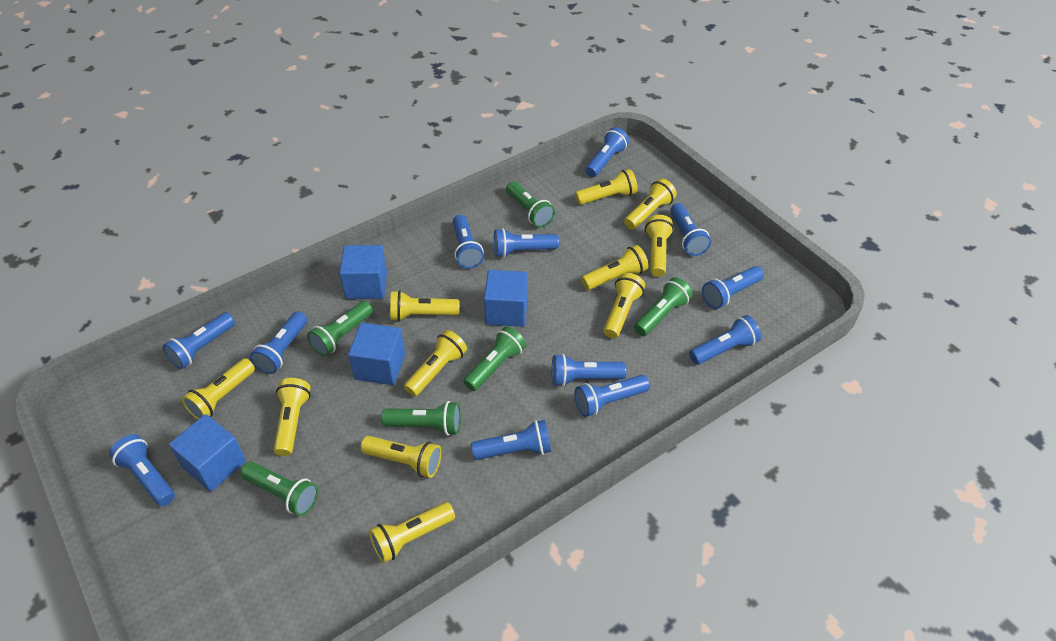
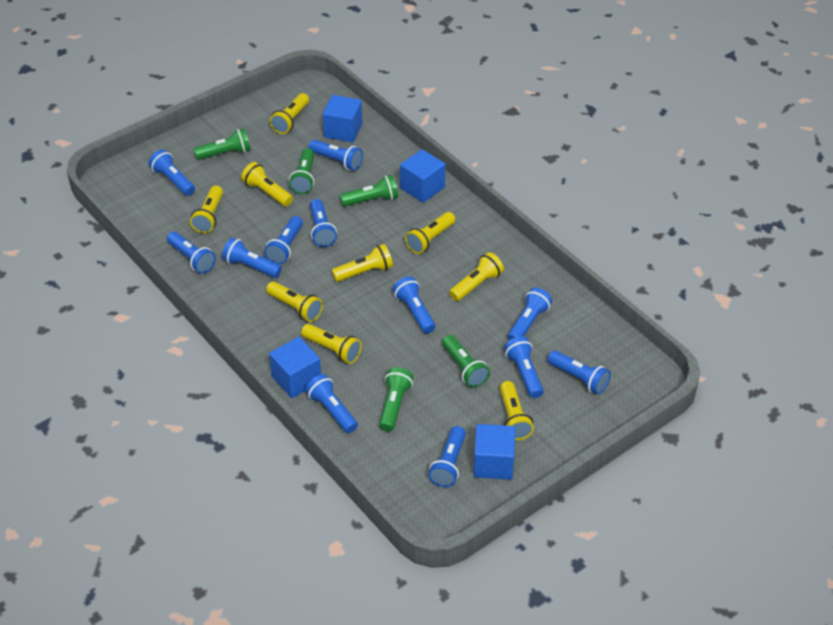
green flashlight: 6 -> 5
yellow flashlight: 11 -> 9

